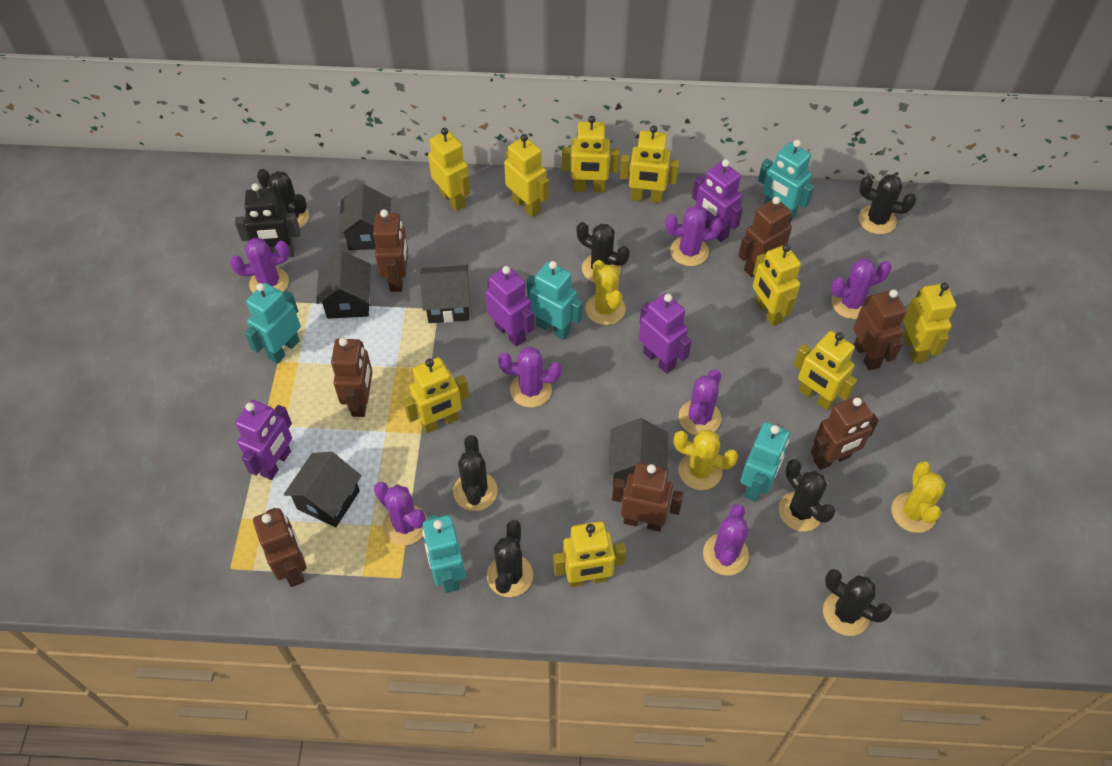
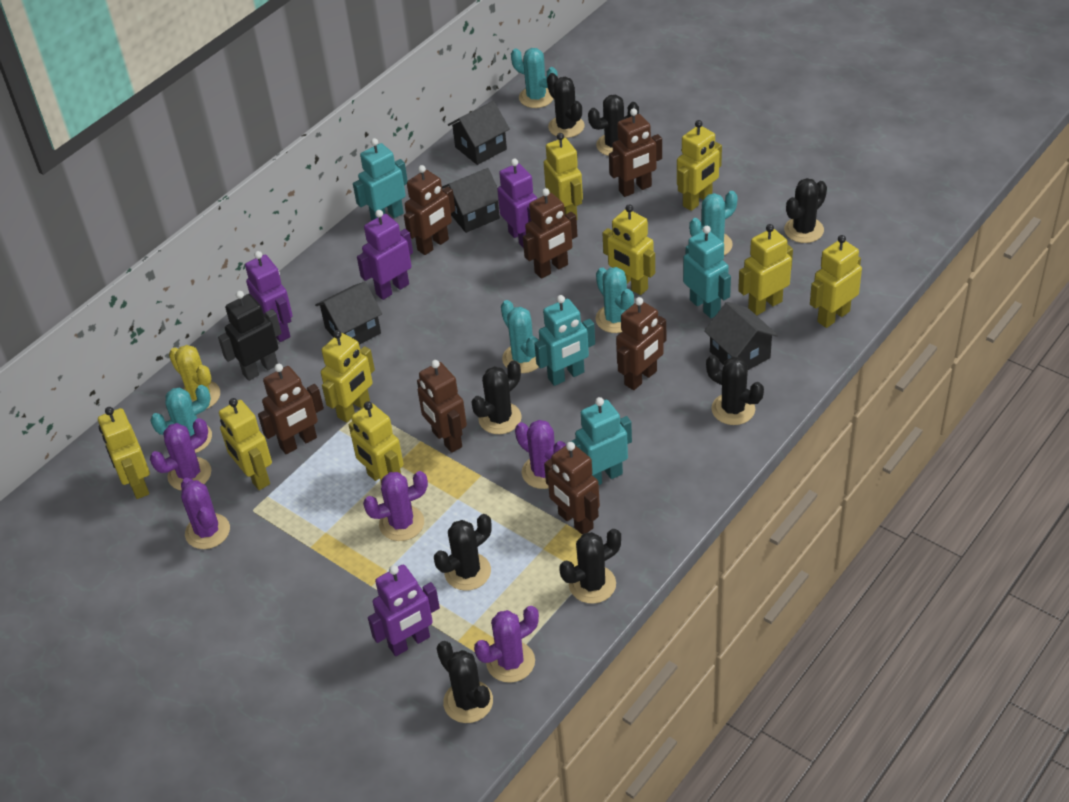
black cactus: 7 -> 8
black house: 5 -> 4
purple cactus: 7 -> 5
turquoise cactus: 0 -> 5
turquoise robot: 5 -> 4
yellow cactus: 3 -> 1

